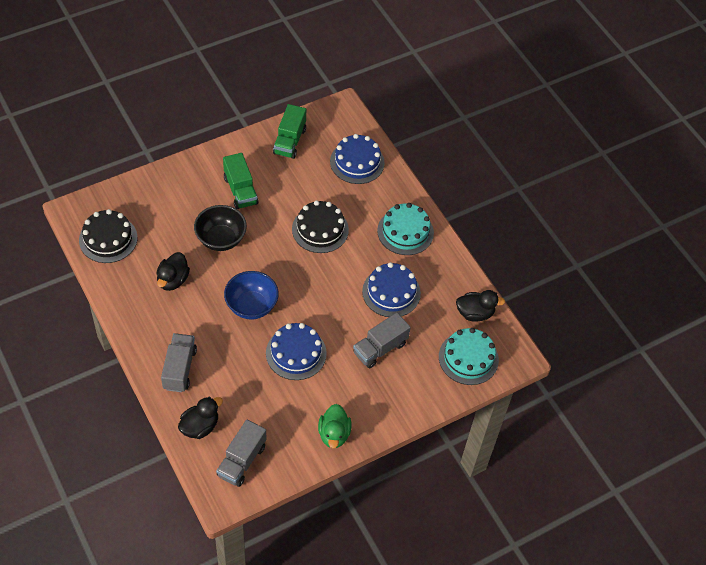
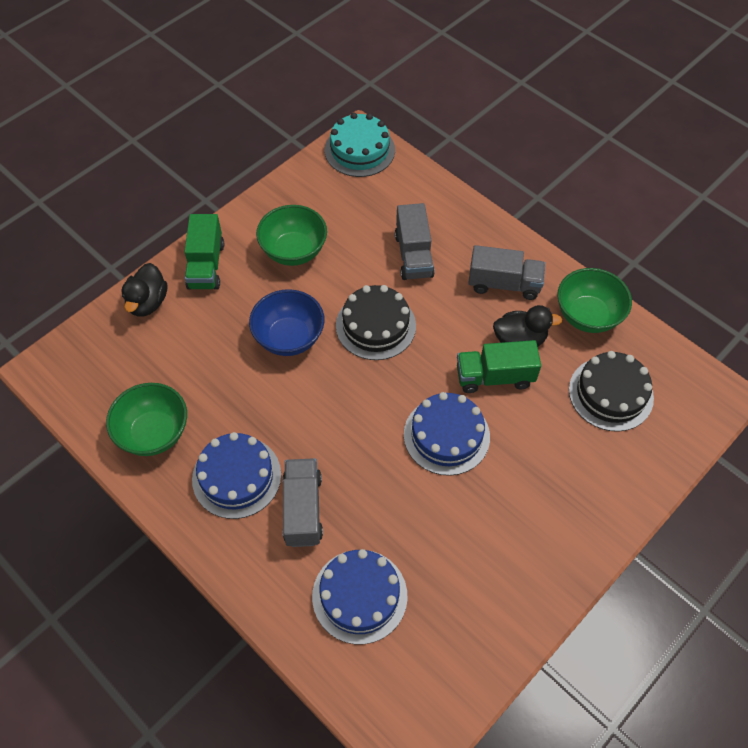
black bowl: 1 -> 0
black duck: 3 -> 2
green bowl: 0 -> 3
green duck: 1 -> 0
turquoise cake: 2 -> 1

